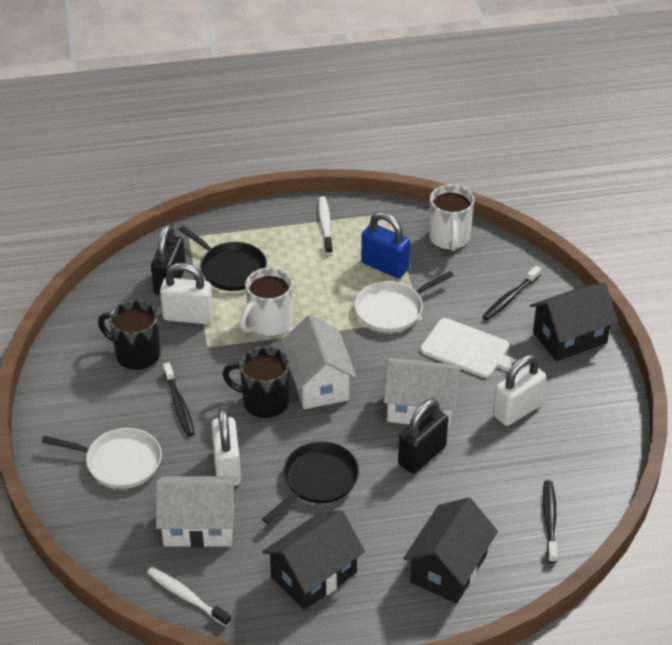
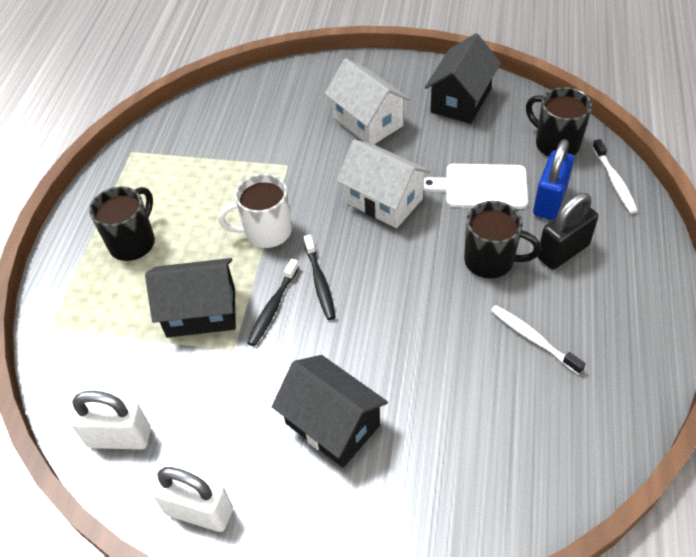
black mug: 2 -> 3
black padlock: 2 -> 1
black pan: 2 -> 0
black toothbrush: 3 -> 2
white house: 3 -> 2
white mug: 2 -> 1
white padlock: 3 -> 2
white pan: 2 -> 0

